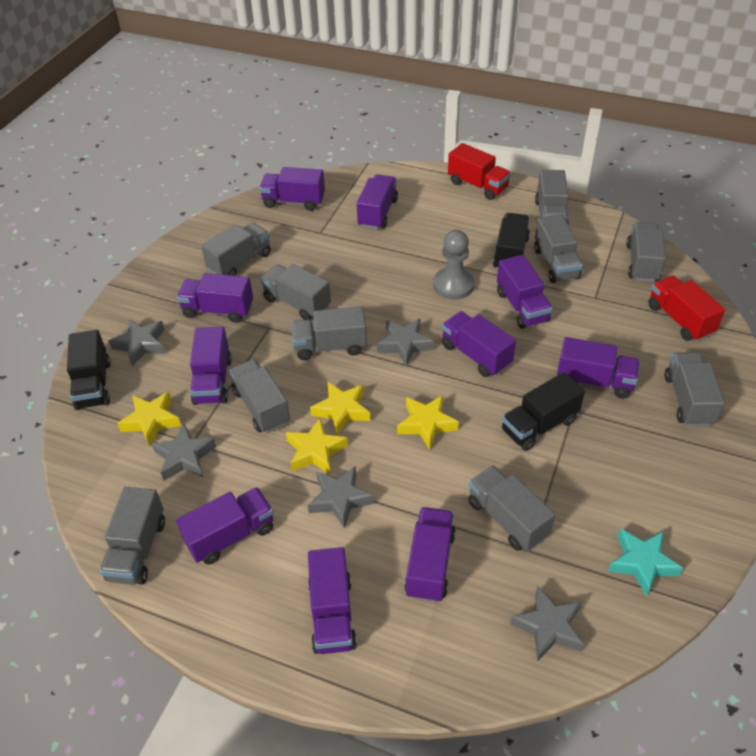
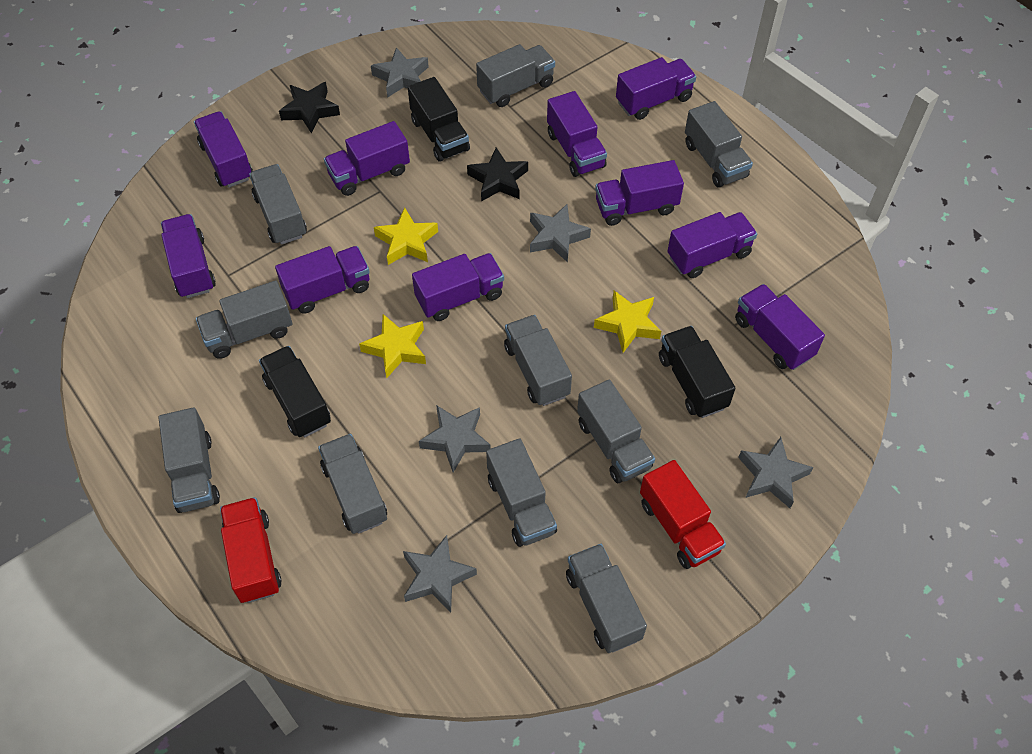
black star: 0 -> 2
grey pawn: 1 -> 0
turquoise star: 1 -> 0
yellow star: 4 -> 3

